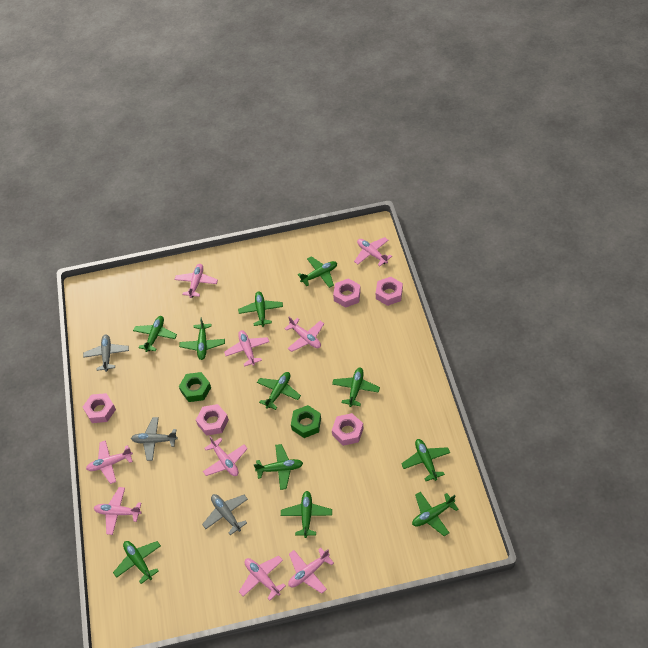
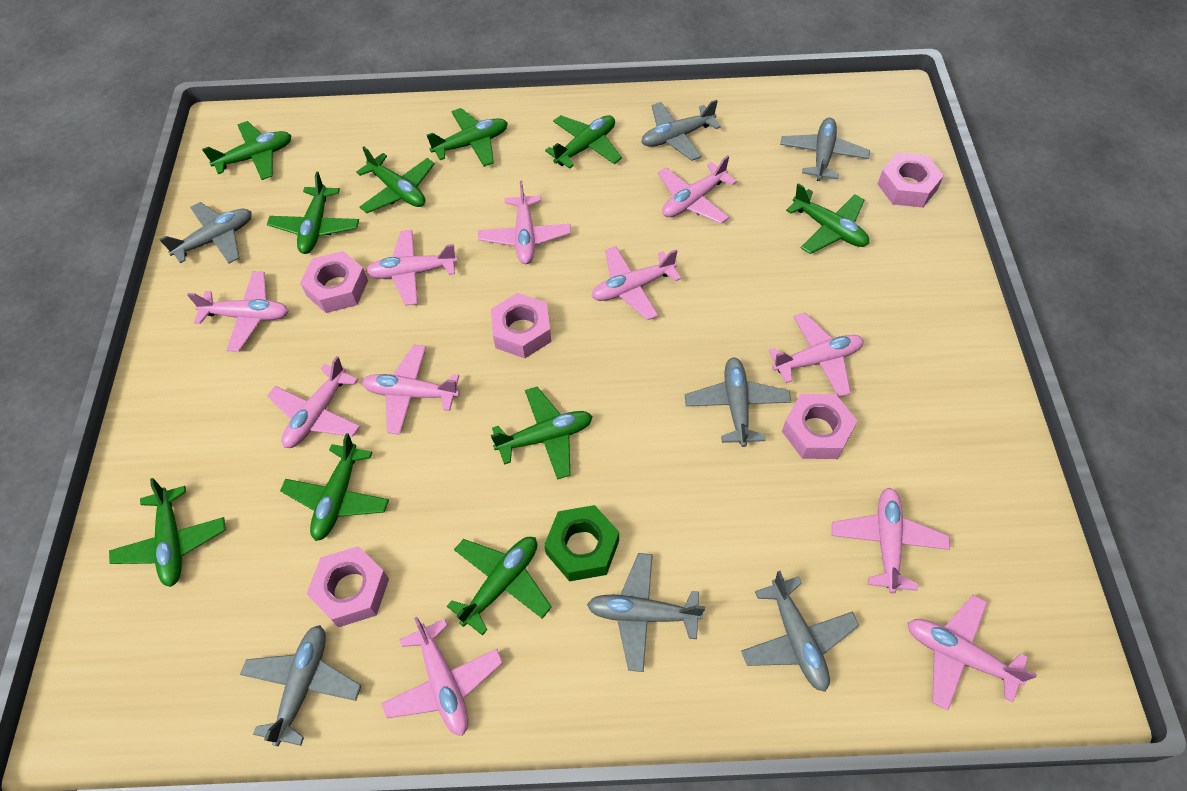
green nut: 2 -> 1
green plane: 11 -> 10
grey plane: 3 -> 7
pink plane: 9 -> 11

